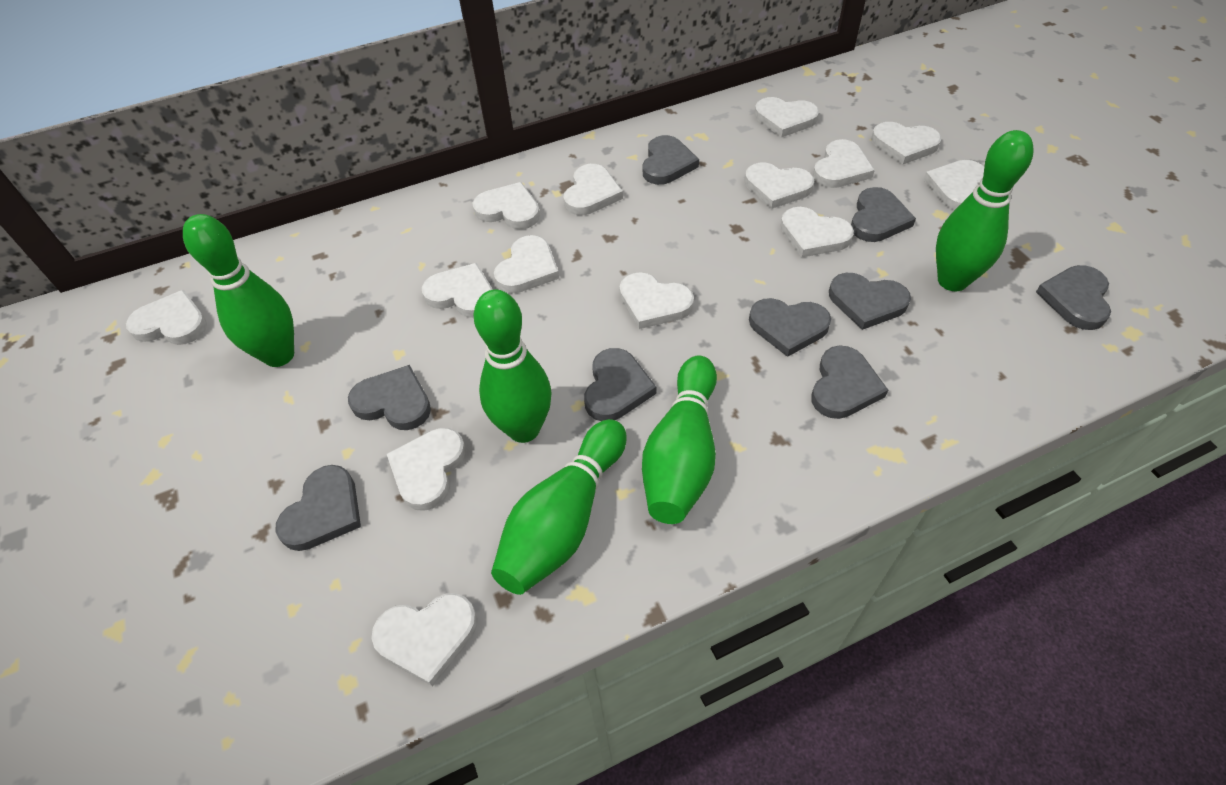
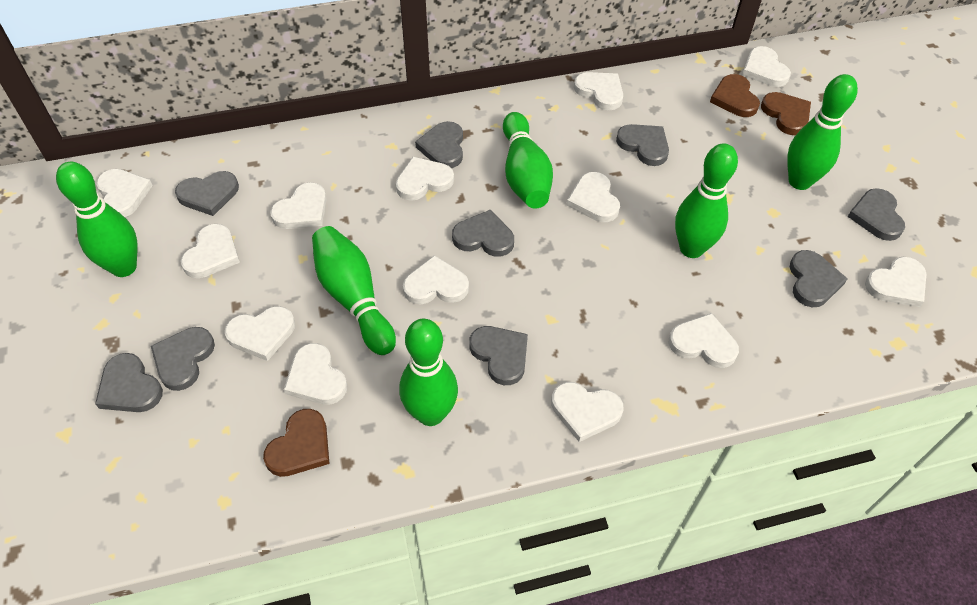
brown heart: 0 -> 3
green bowling pin: 5 -> 6
white heart: 14 -> 13

